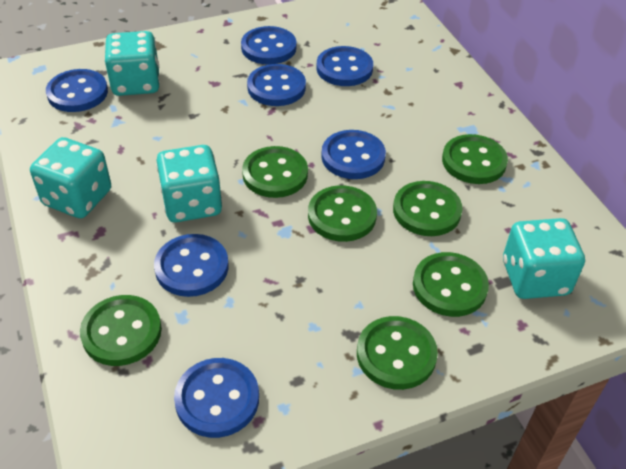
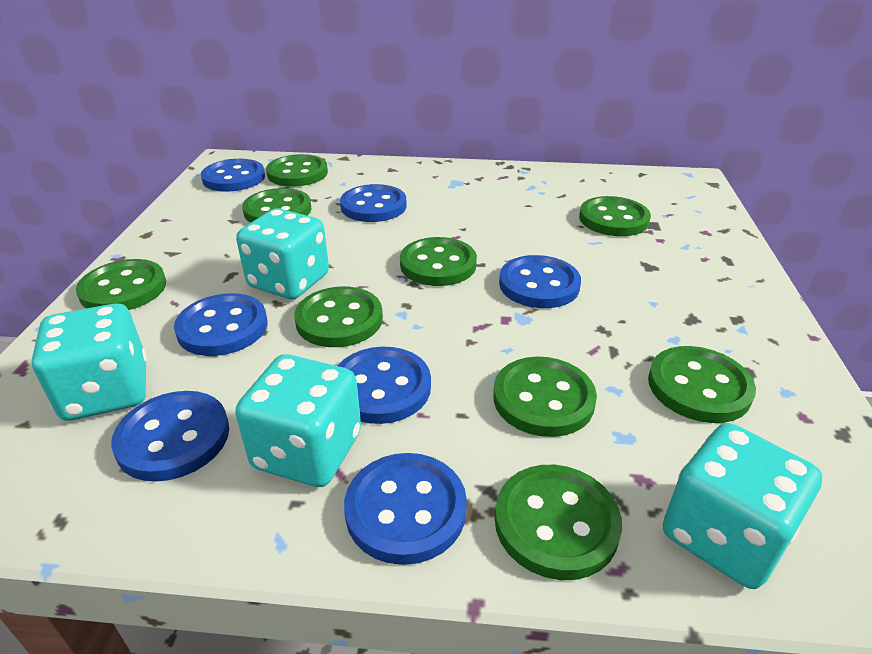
green button: 7 -> 9

